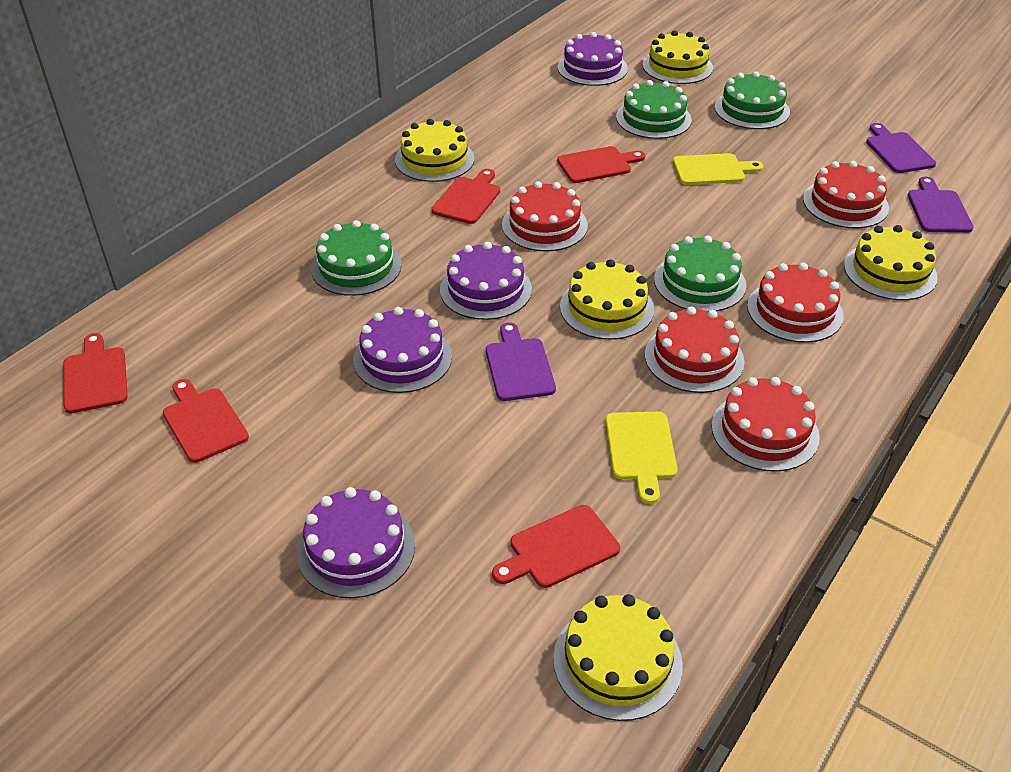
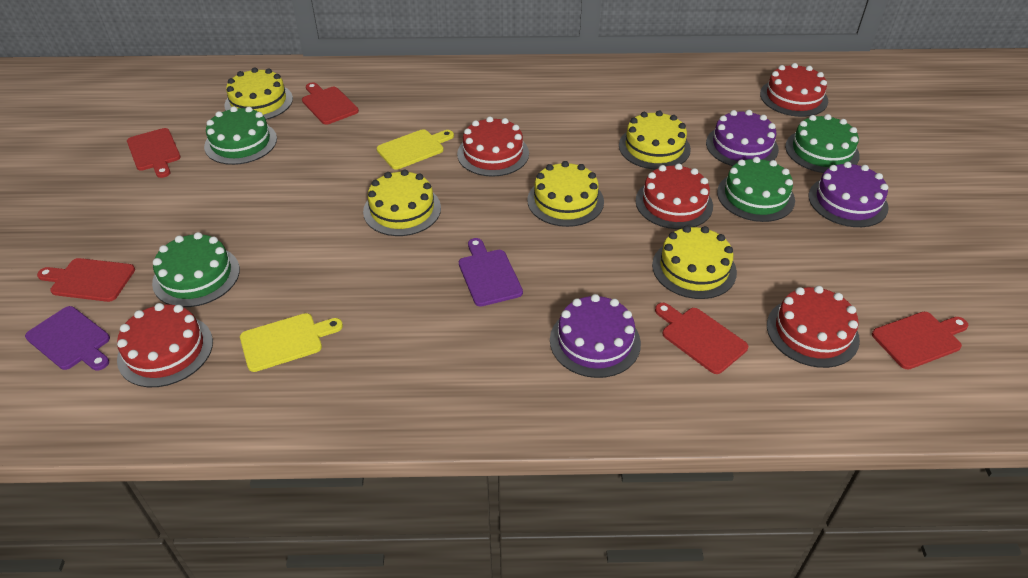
purple cake: 4 -> 3
purple cutting board: 3 -> 2

